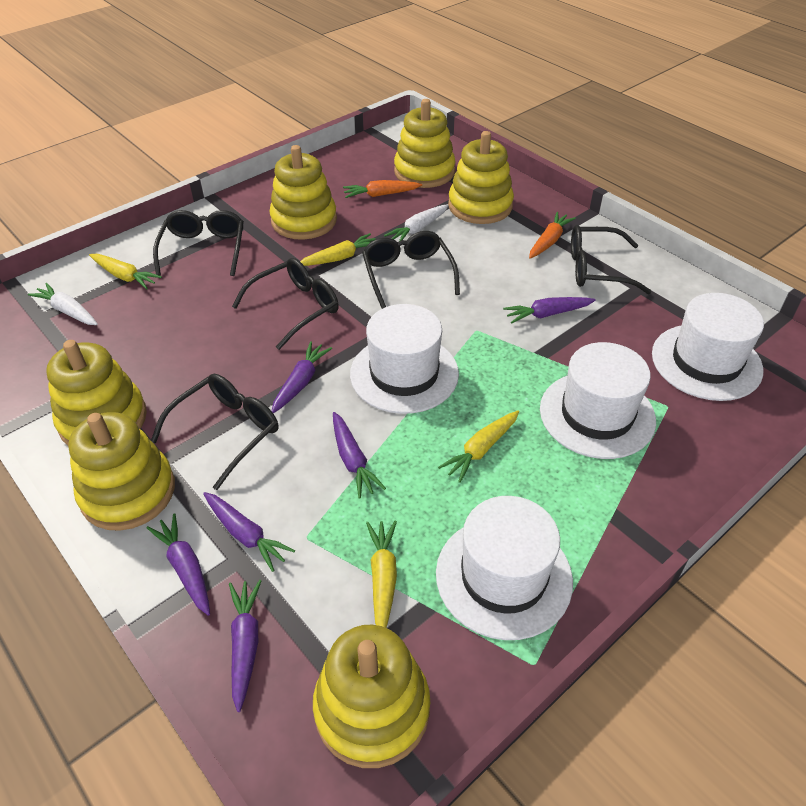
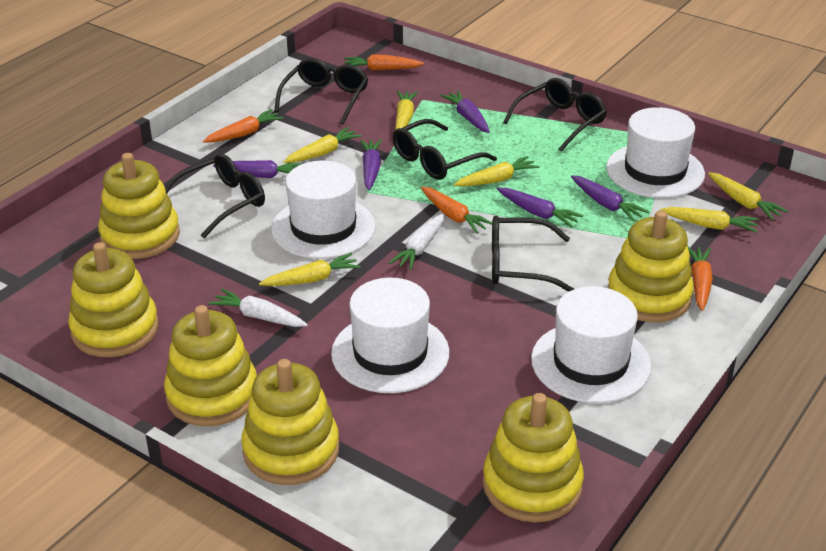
orange carrot: 2 -> 4
purple carrot: 6 -> 5
yellow carrot: 4 -> 6

